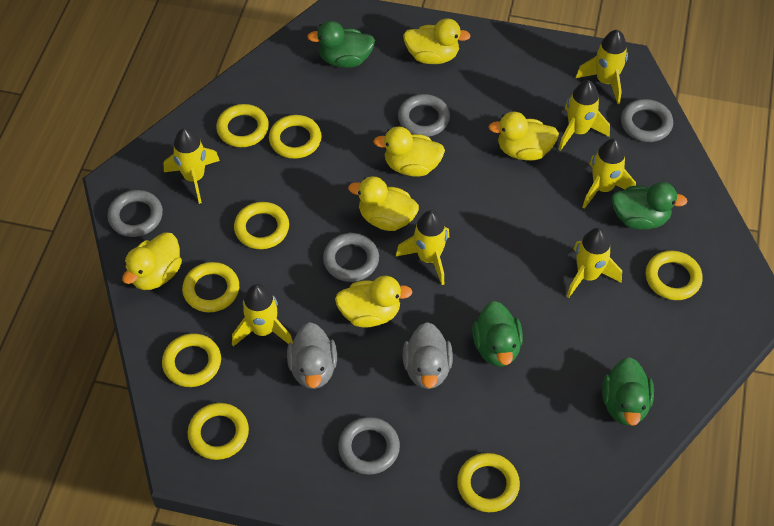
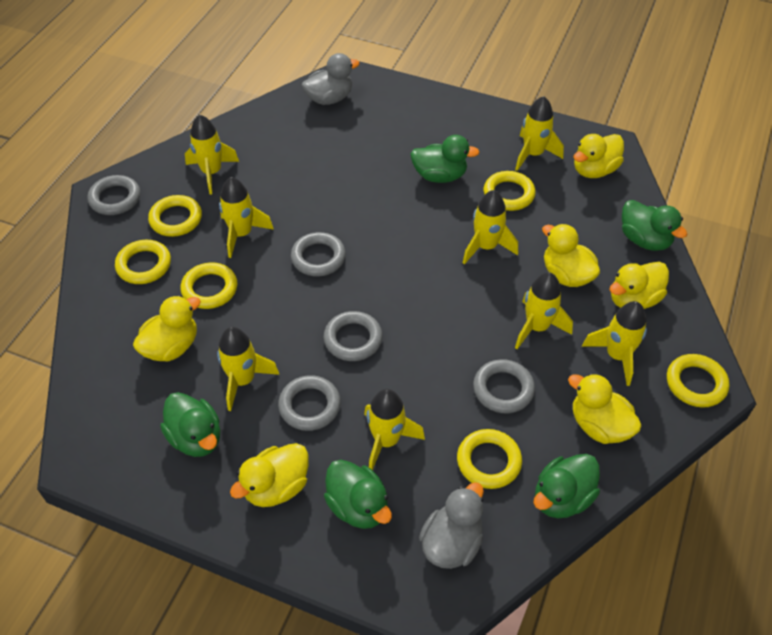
green duck: 4 -> 5
yellow ring: 8 -> 6
yellow rocket: 7 -> 8

